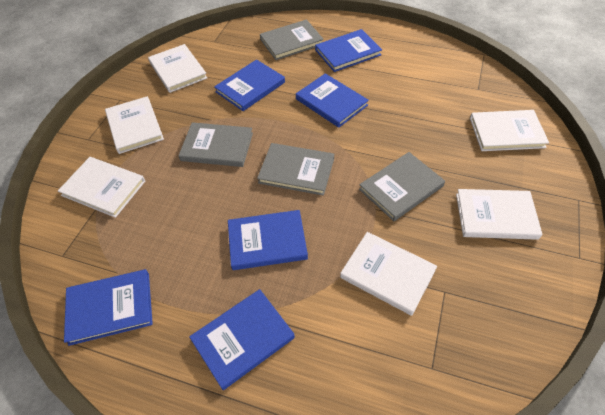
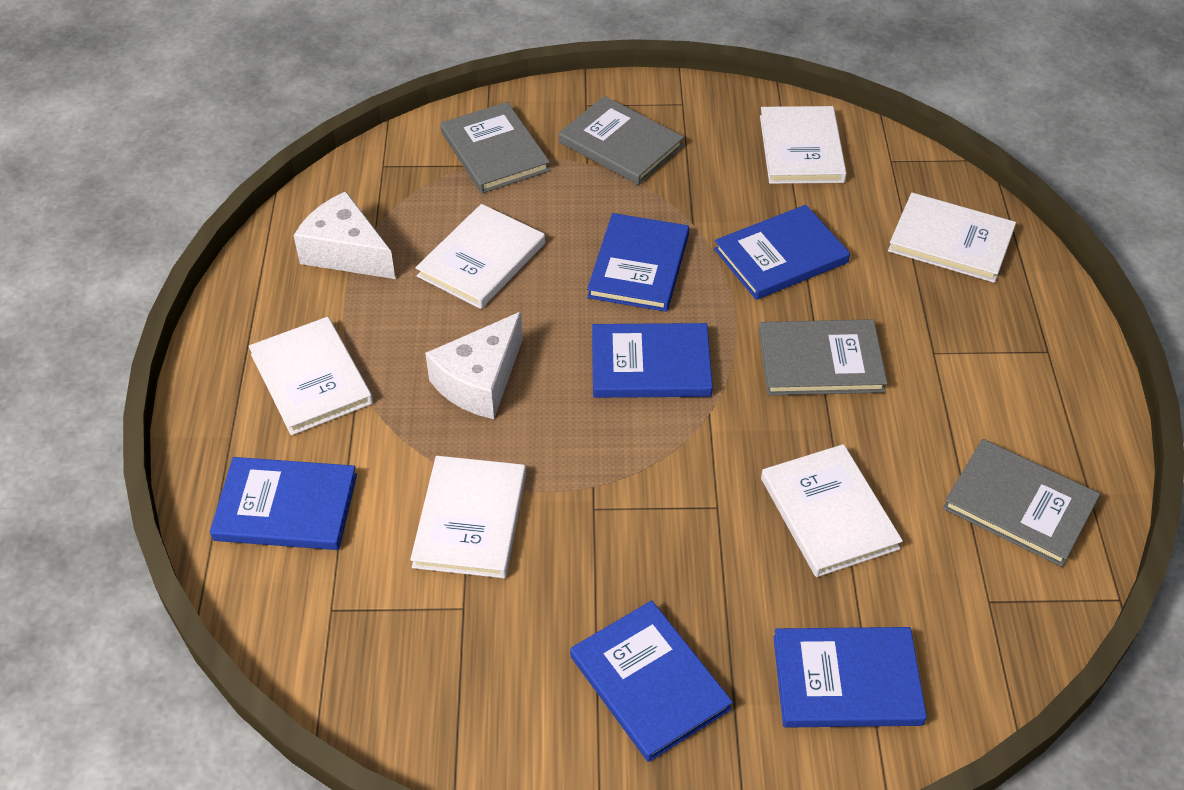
white cheese: 0 -> 2

